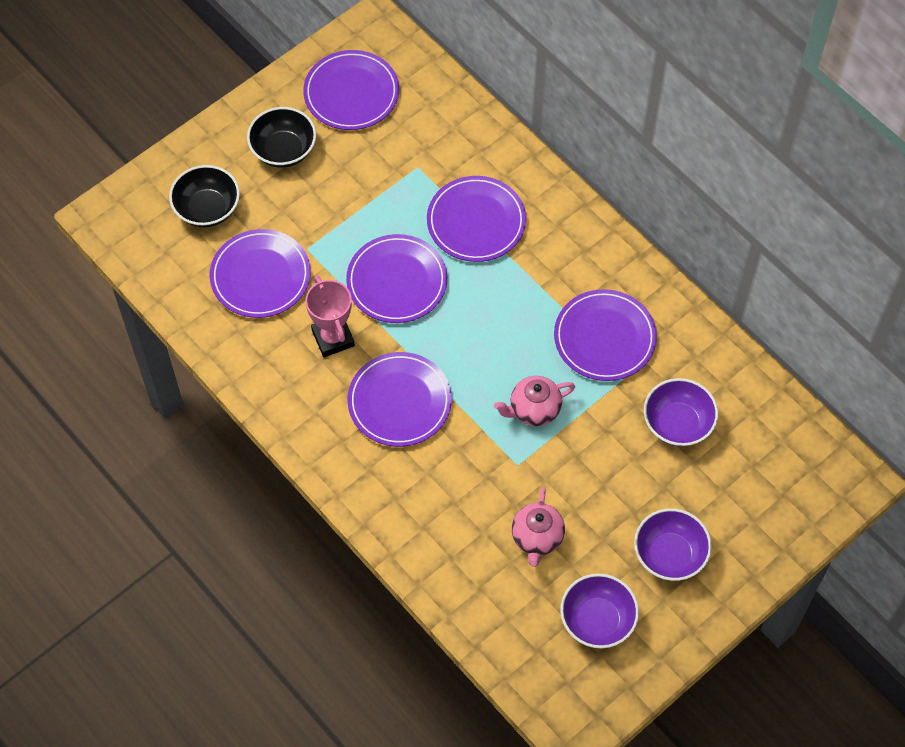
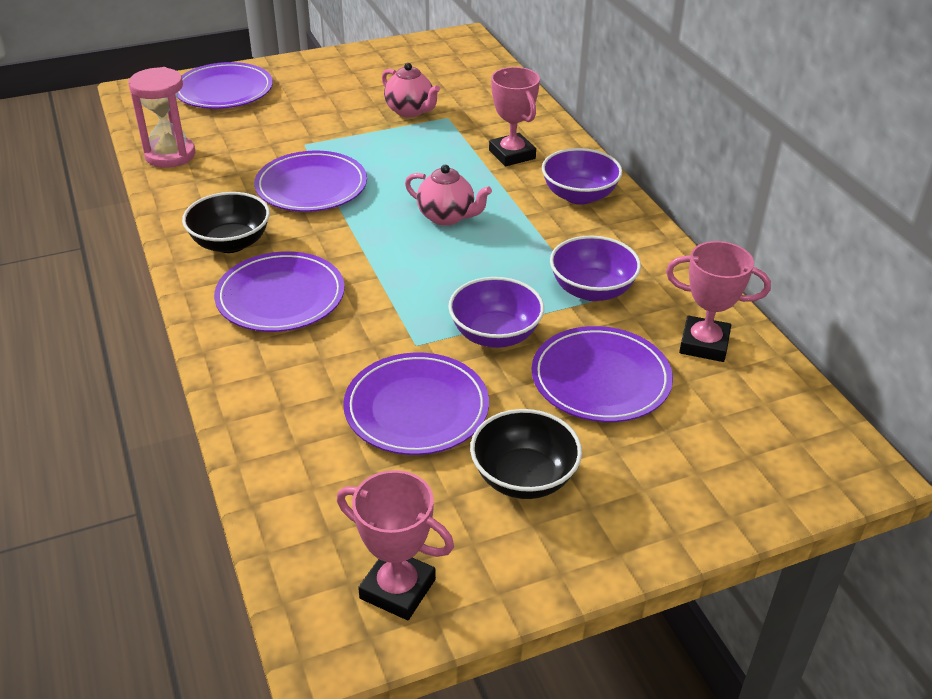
pink hourglass: 0 -> 1
pink trophy: 1 -> 3
purple plate: 6 -> 5

